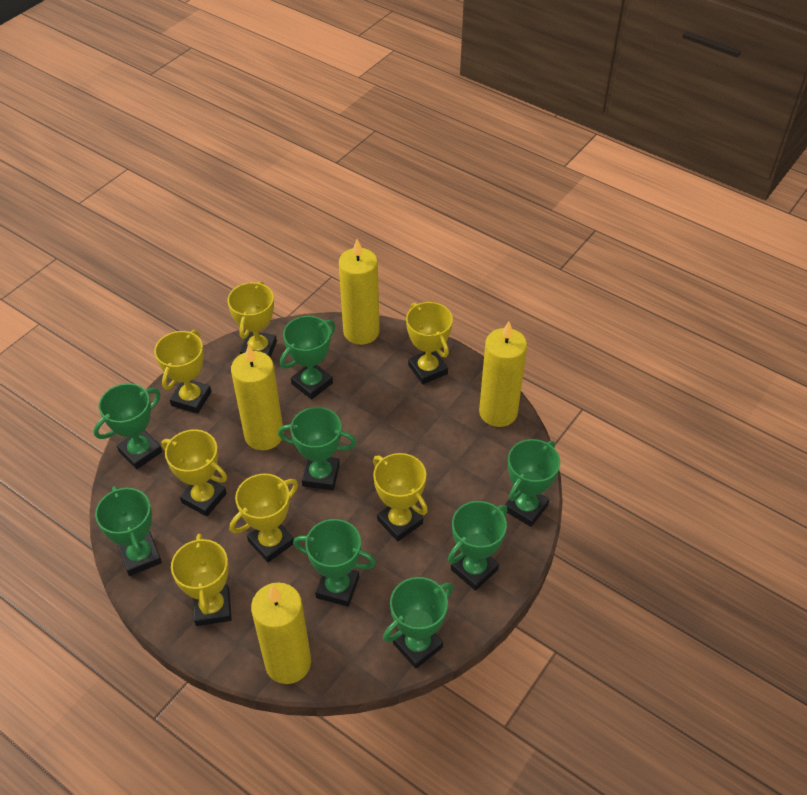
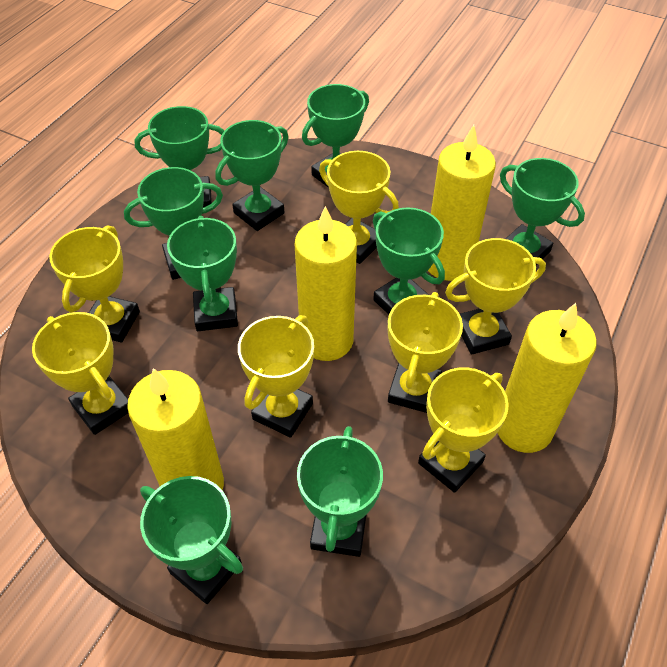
green trophy: 8 -> 9

